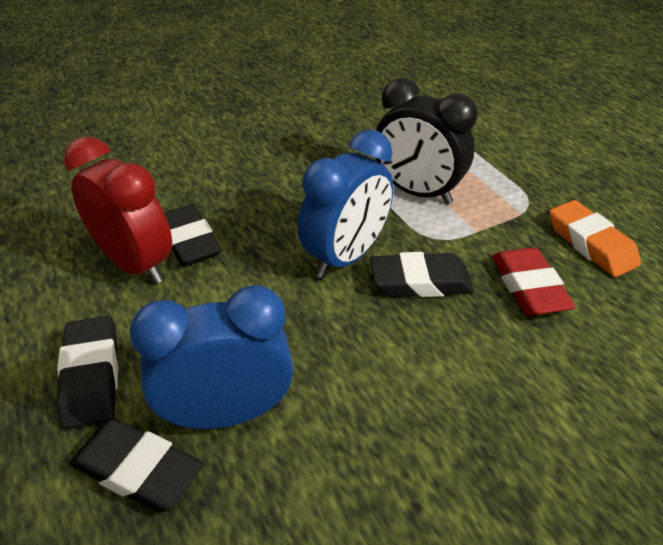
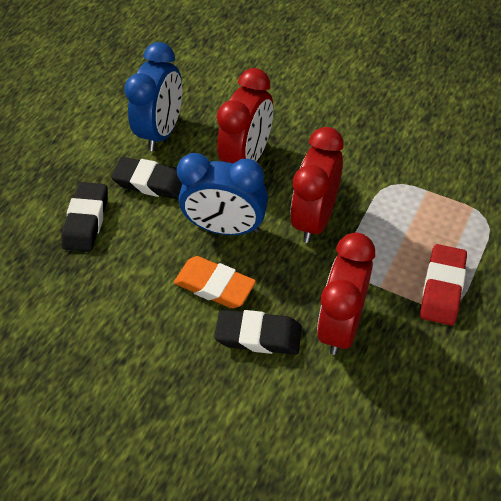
black clock: 1 -> 0
black eraser: 4 -> 3
red clock: 1 -> 3

